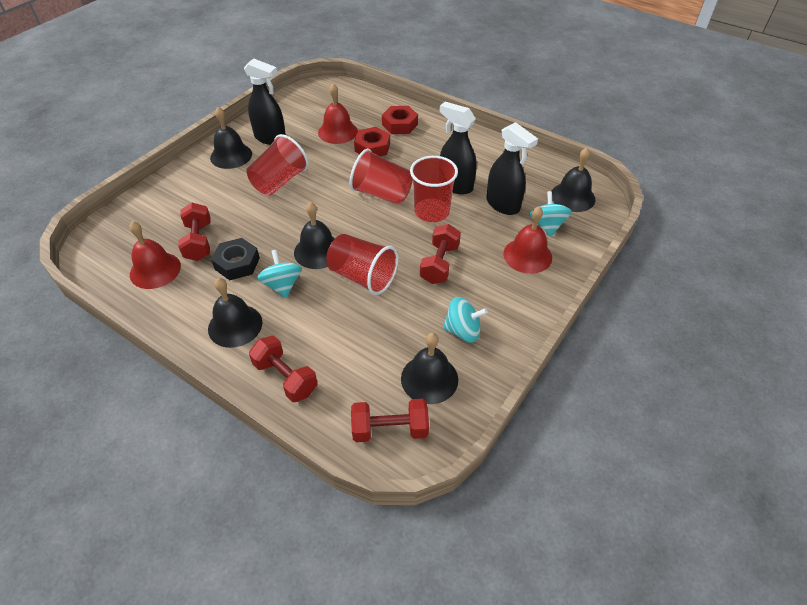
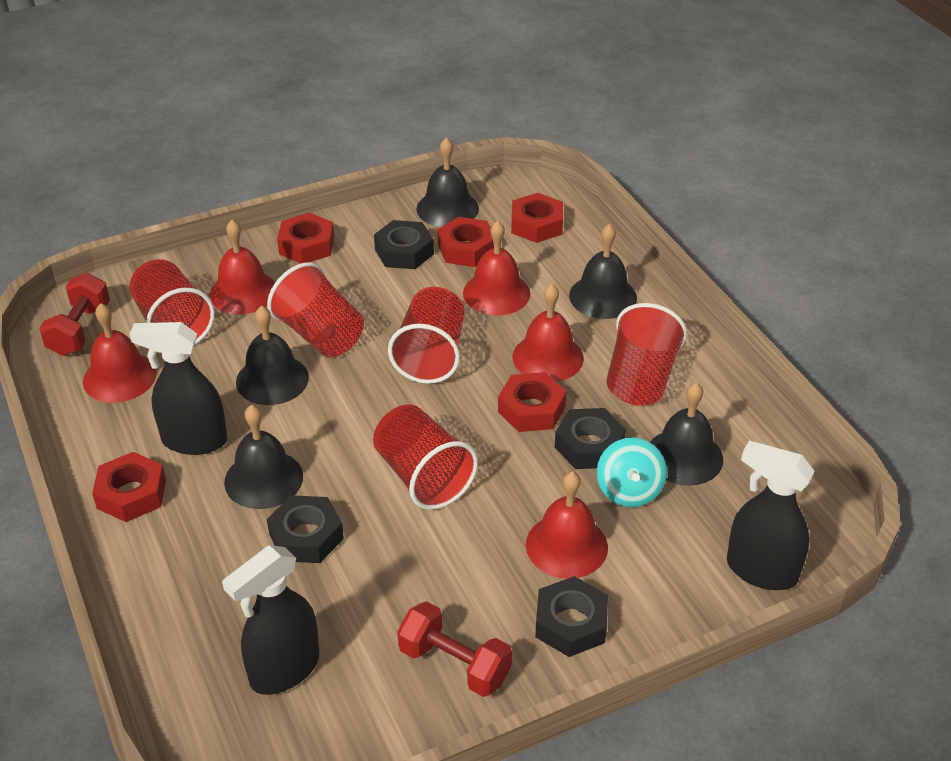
black nut: 1 -> 4
red bell: 3 -> 5
red cup: 4 -> 5
red dumbbell: 4 -> 2
red nut: 2 -> 5
turquoise spinning top: 3 -> 1

